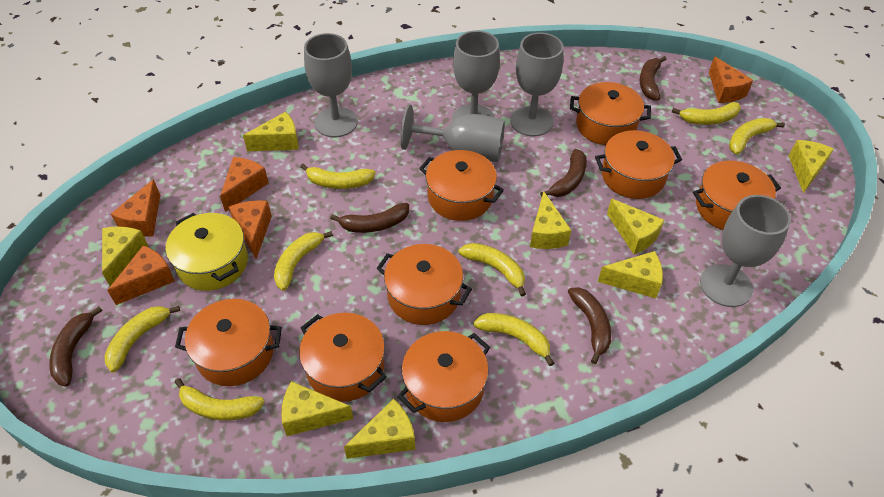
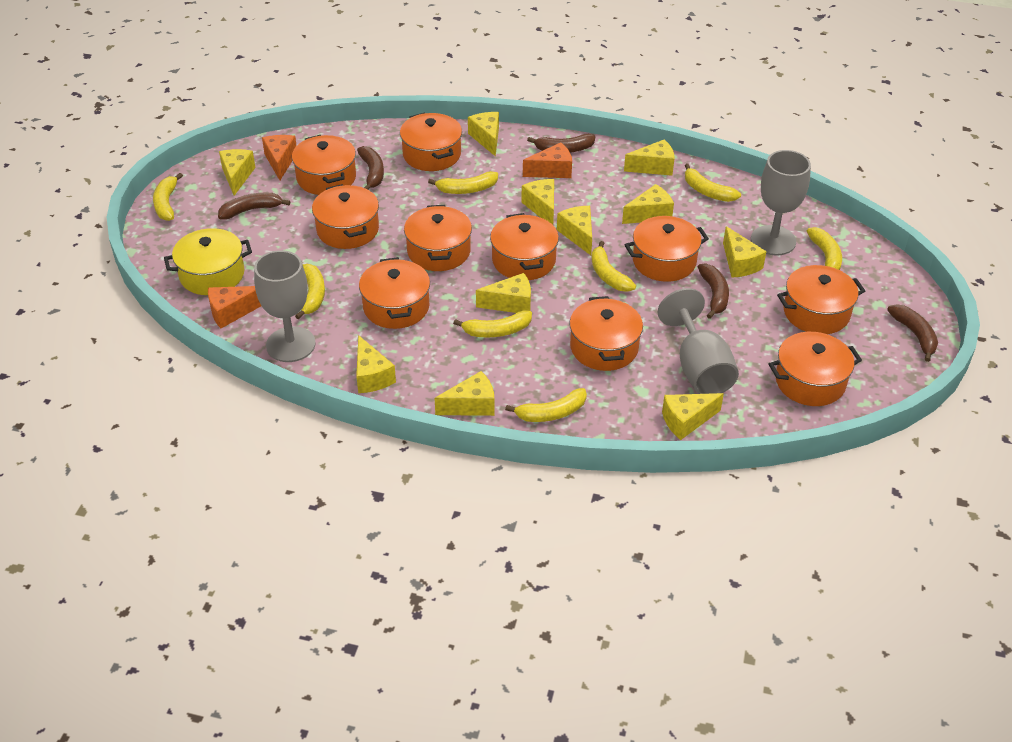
grey goblet: 5 -> 3
orange cheese: 5 -> 3
orange pot: 8 -> 10
yellow cheese: 8 -> 11

